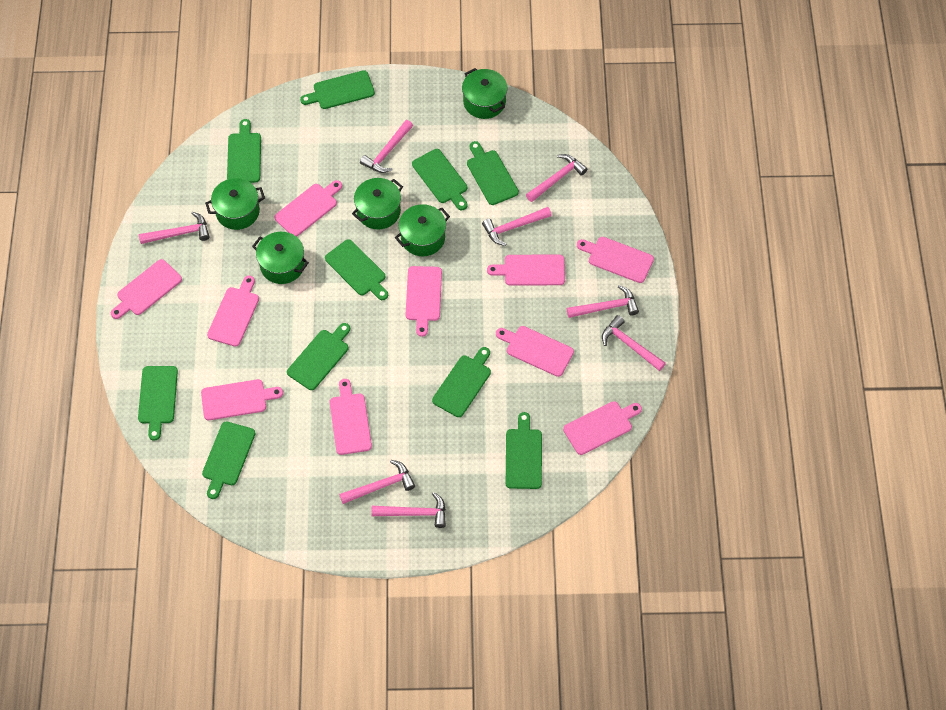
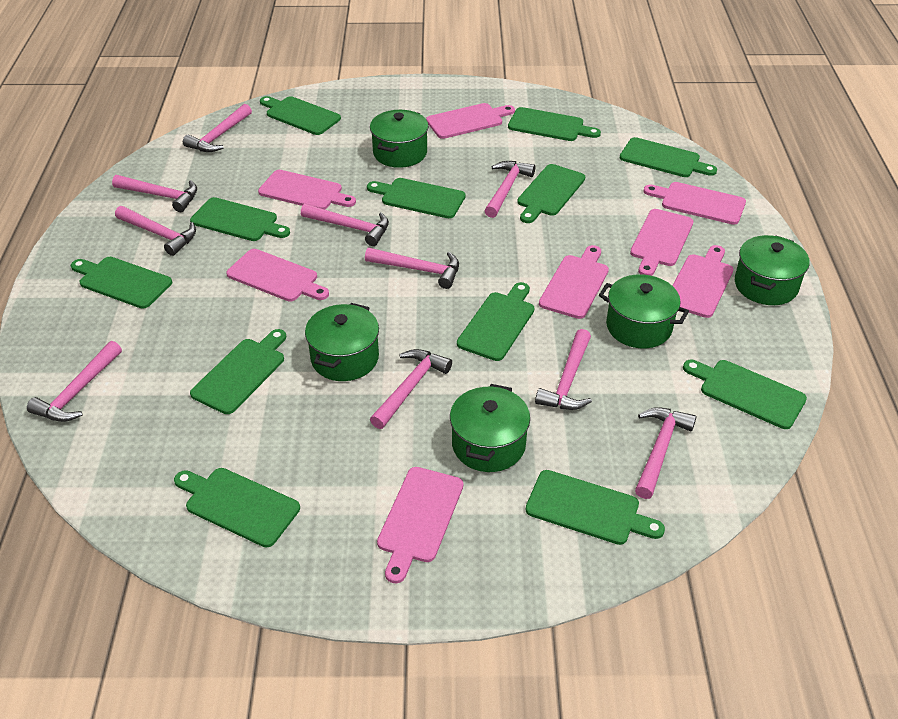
green cutting board: 10 -> 12
pink cutting board: 10 -> 8
pink hammer: 8 -> 10

